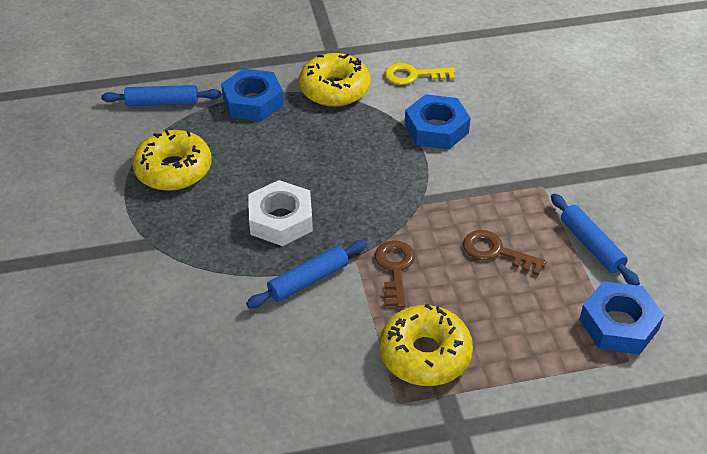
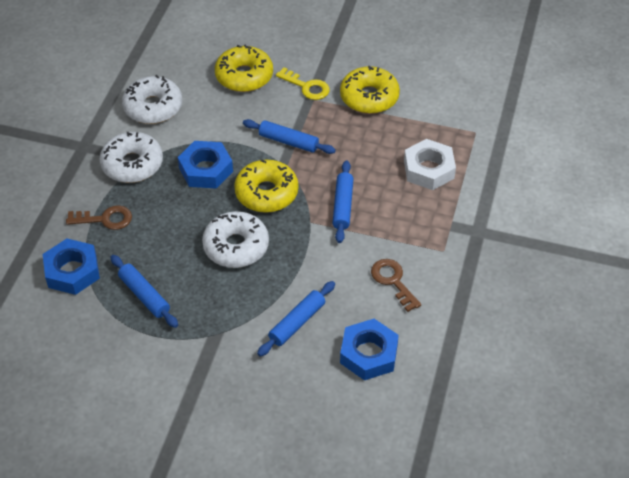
blue rolling pin: 3 -> 4
white donut: 0 -> 3

